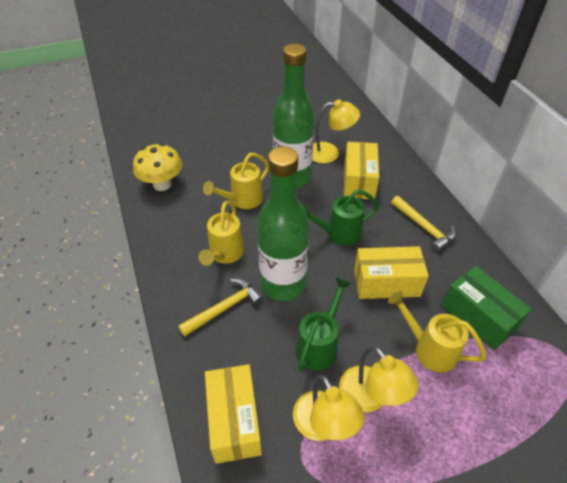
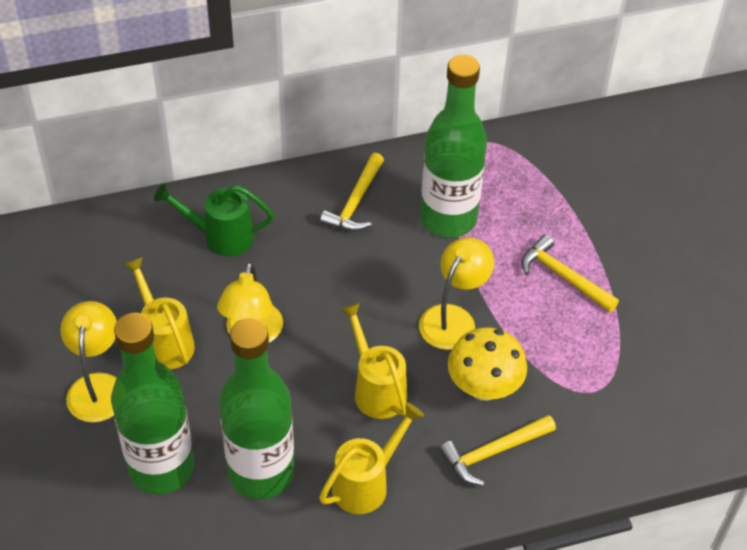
green bottle: 2 -> 3
green box: 1 -> 0
green watering can: 2 -> 1
yellow box: 3 -> 0
yellow hammer: 2 -> 3

